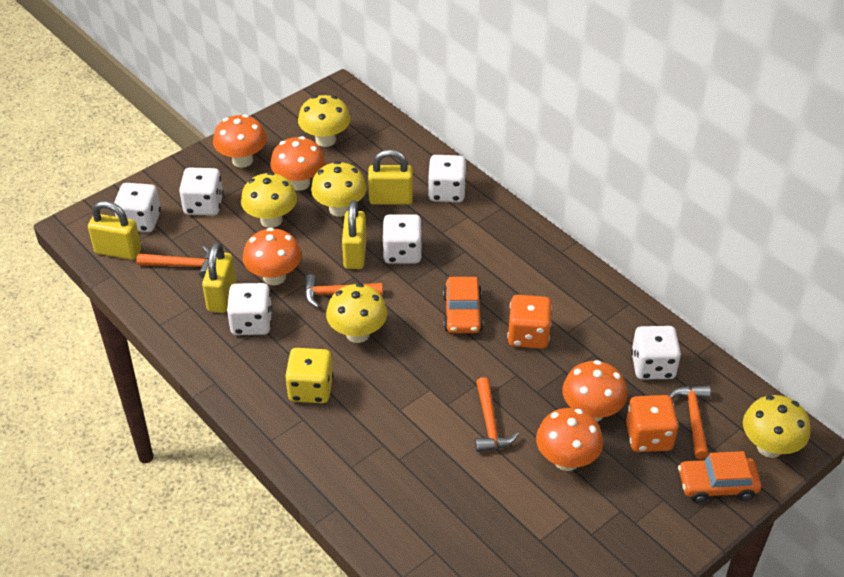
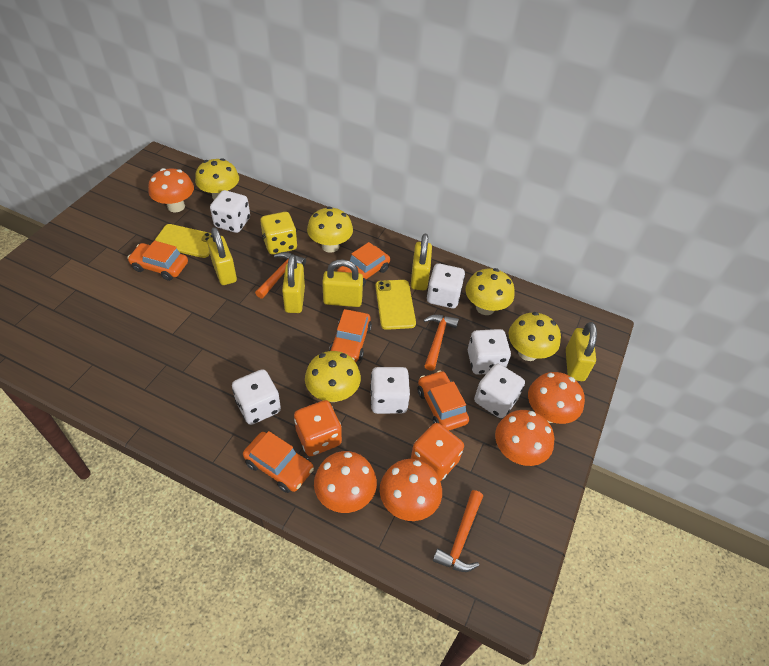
orange car: 2 -> 5
orange hammer: 4 -> 3
yellow padlock: 4 -> 5
yellow phone: 0 -> 2

